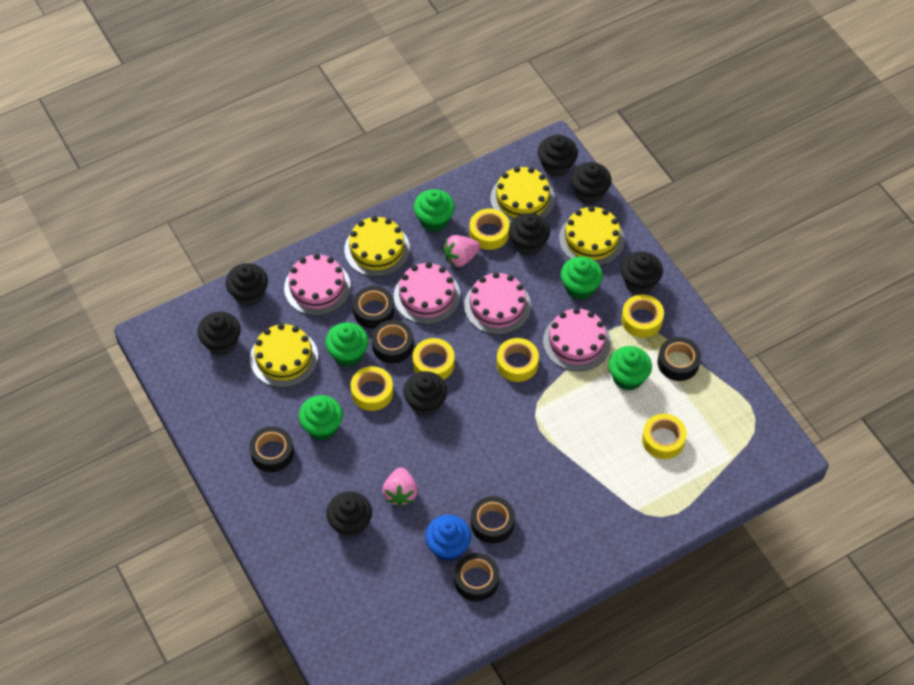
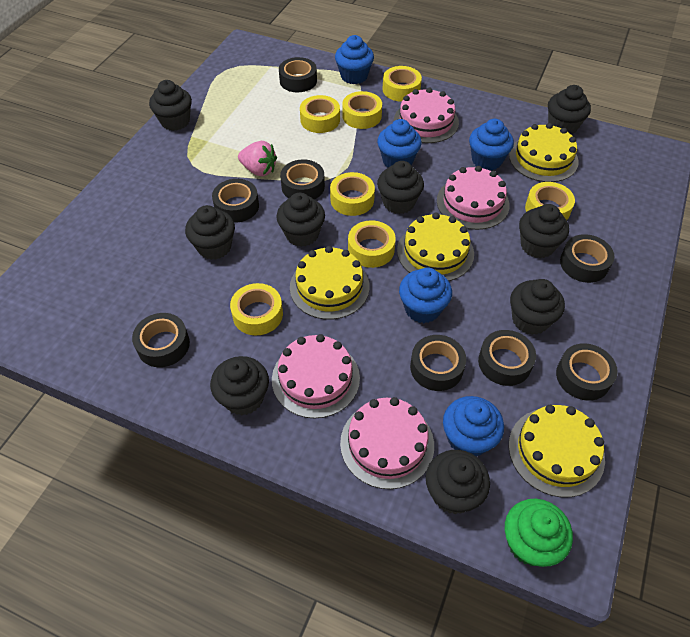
black cupcake: 8 -> 9
black tape: 6 -> 8
blue cupcake: 1 -> 5
green cupcake: 5 -> 1
pink strawberry: 2 -> 1
yellow tape: 6 -> 7

